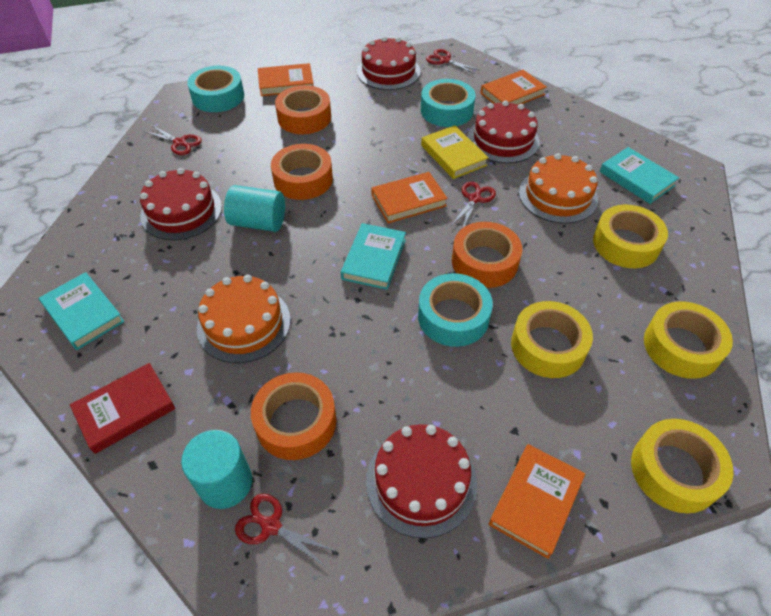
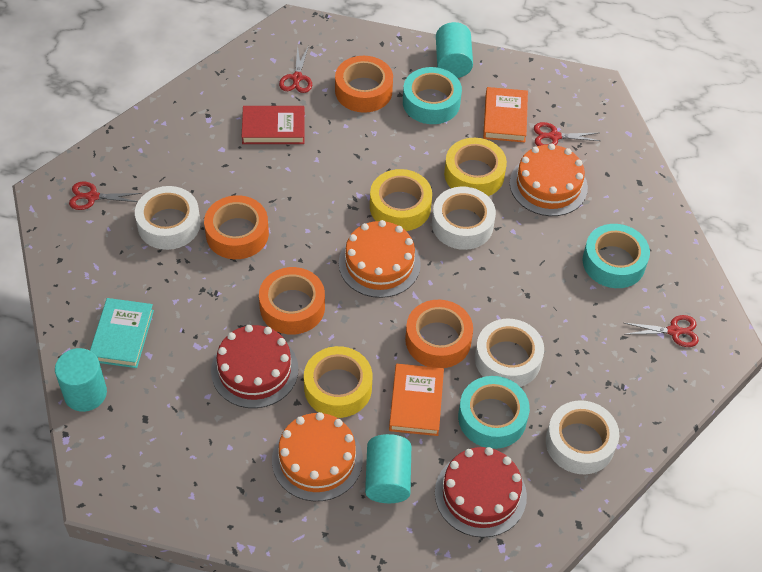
orange book: 4 -> 2
orange cake: 2 -> 3
red cake: 4 -> 2
turquoise book: 3 -> 1
turquoise cylinder: 2 -> 3
white tape: 0 -> 4
yellow book: 1 -> 0
yellow tape: 4 -> 3

